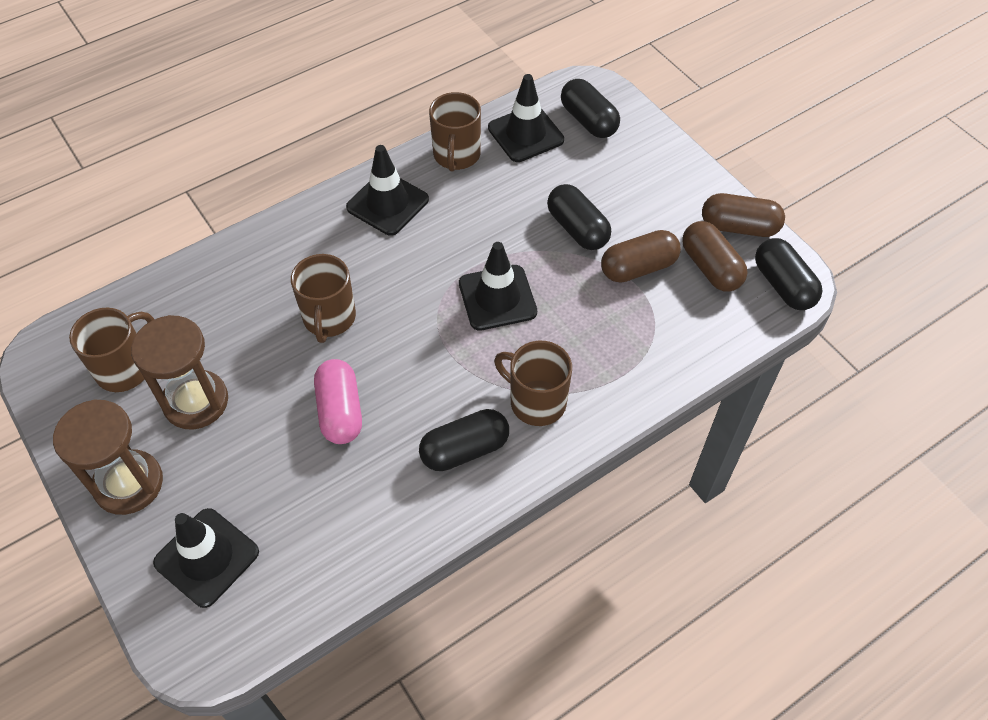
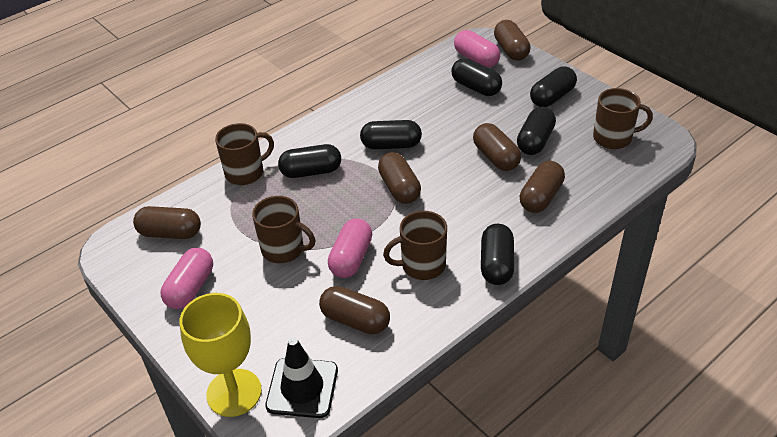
black capsule: 4 -> 6
black traffic cone: 4 -> 1
brown capsule: 3 -> 6
brown hourglass: 2 -> 0
pink capsule: 1 -> 3
yellow goblet: 0 -> 1

